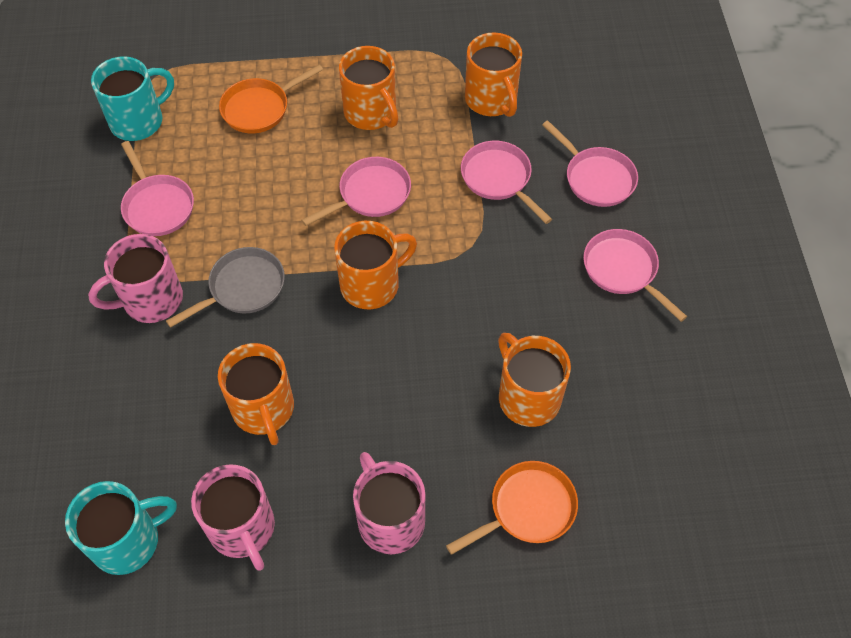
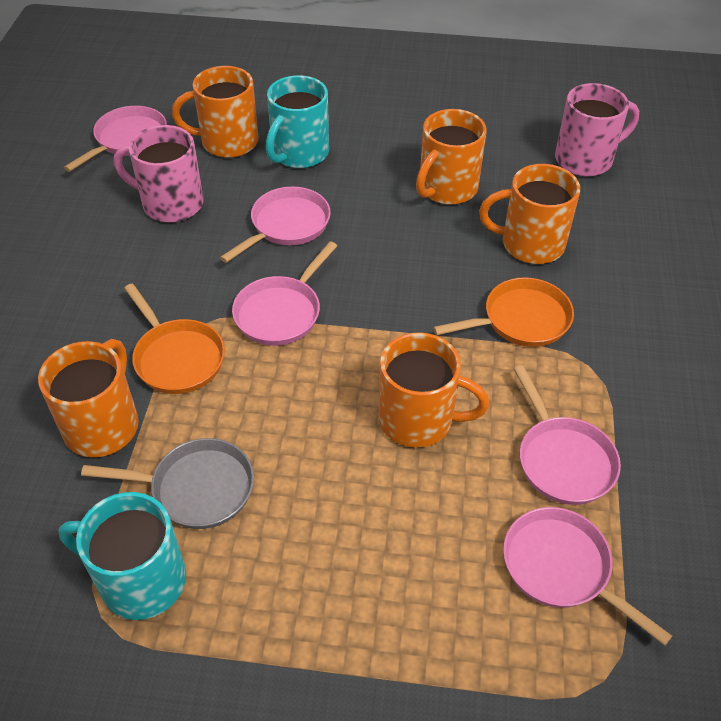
pink mug: 3 -> 2

